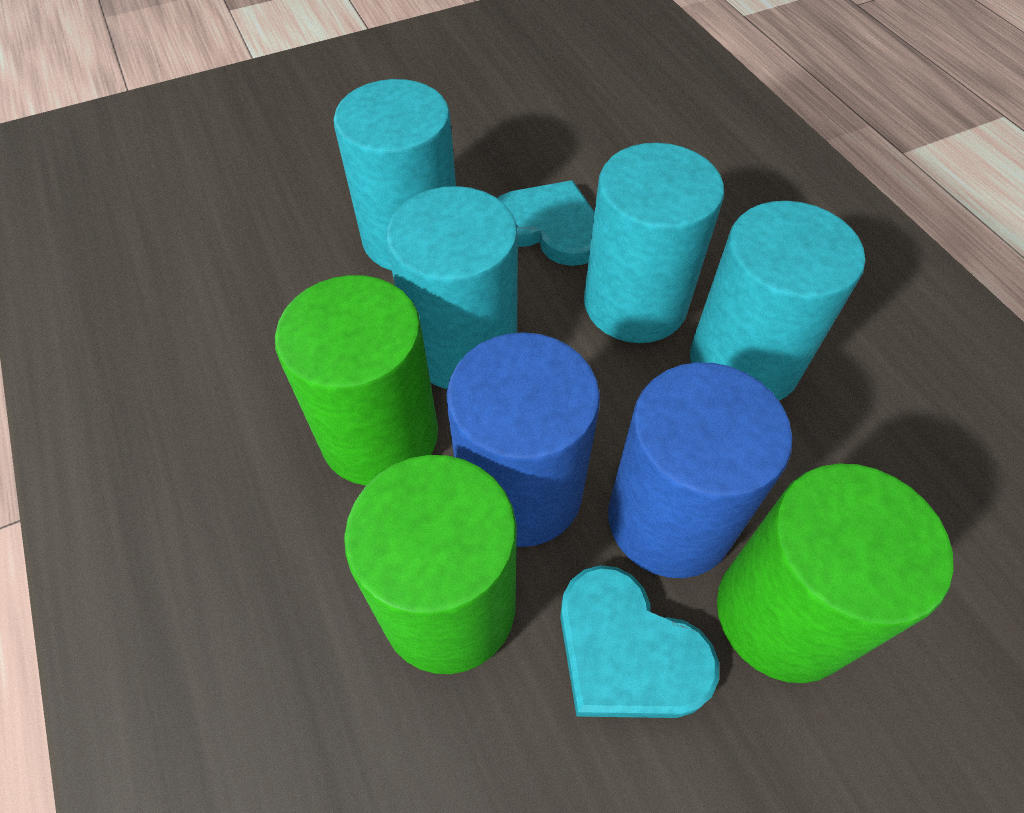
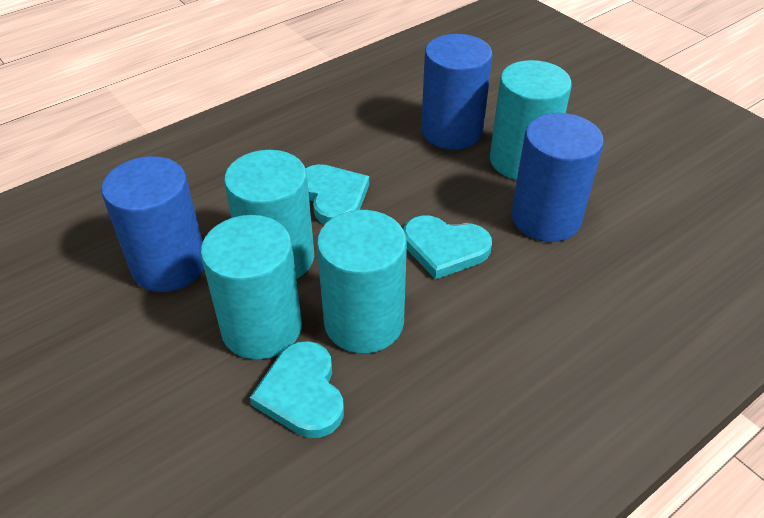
blue cylinder: 2 -> 3
green cylinder: 3 -> 0
turquoise heart: 2 -> 3

